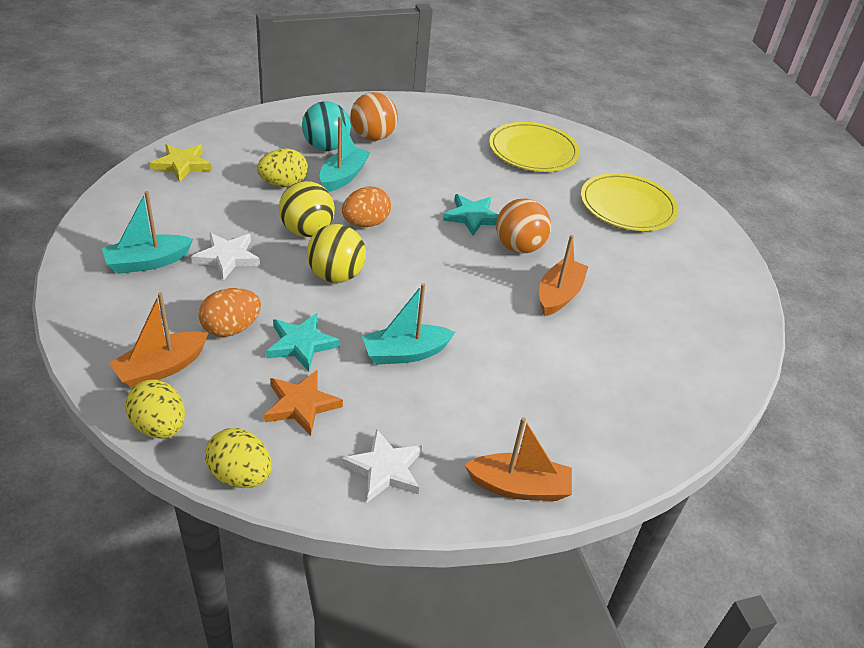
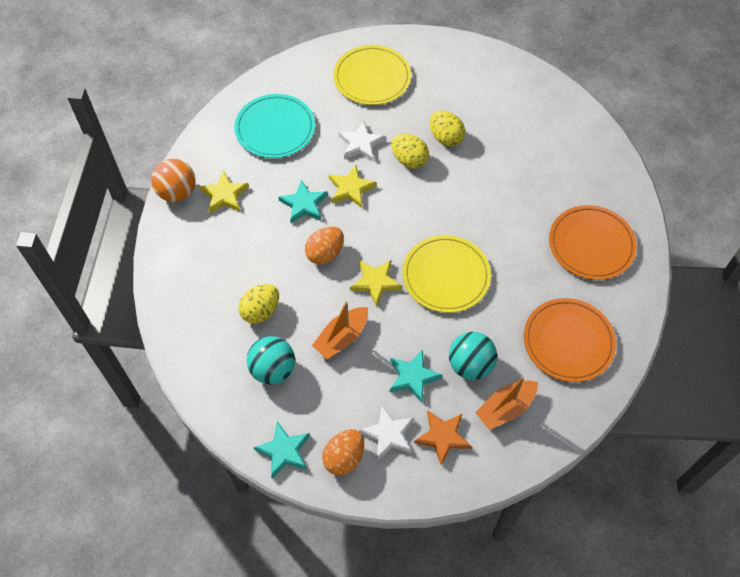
orange ball: 2 -> 1
orange boat: 3 -> 2
orange plate: 0 -> 2
turquoise ball: 1 -> 2
turquoise boat: 3 -> 0
turquoise plate: 0 -> 1
turquoise star: 2 -> 3
yellow ball: 2 -> 0
yellow star: 1 -> 3

